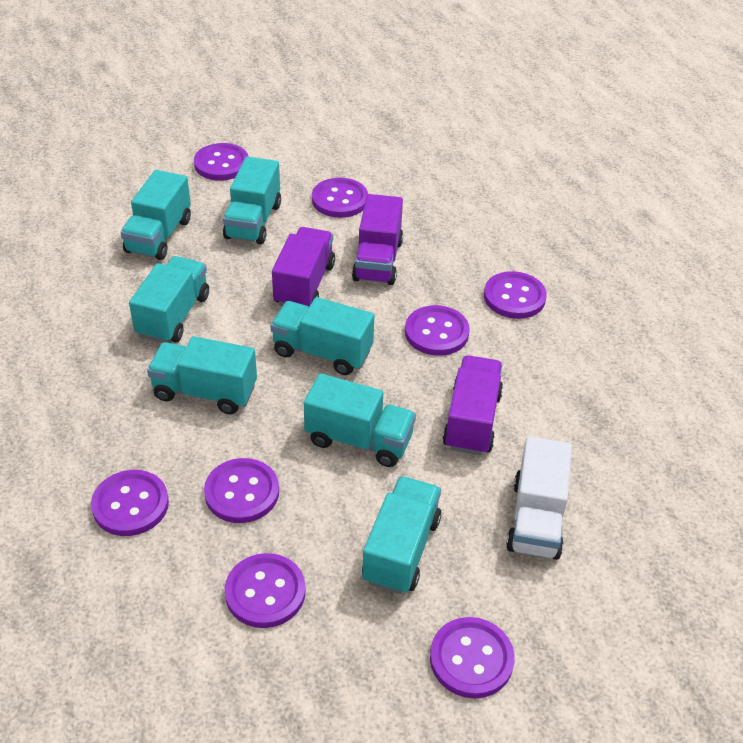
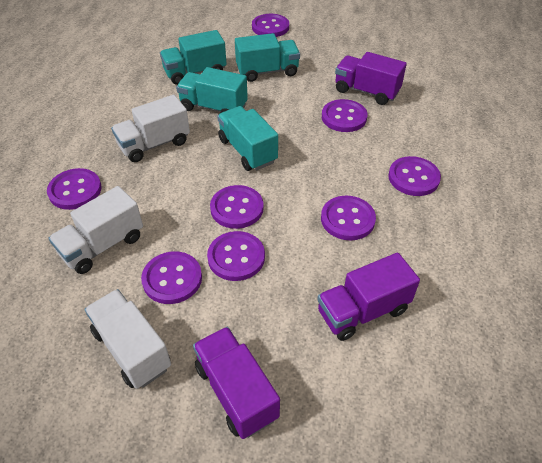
turquoise truck: 7 -> 4
white truck: 1 -> 3

